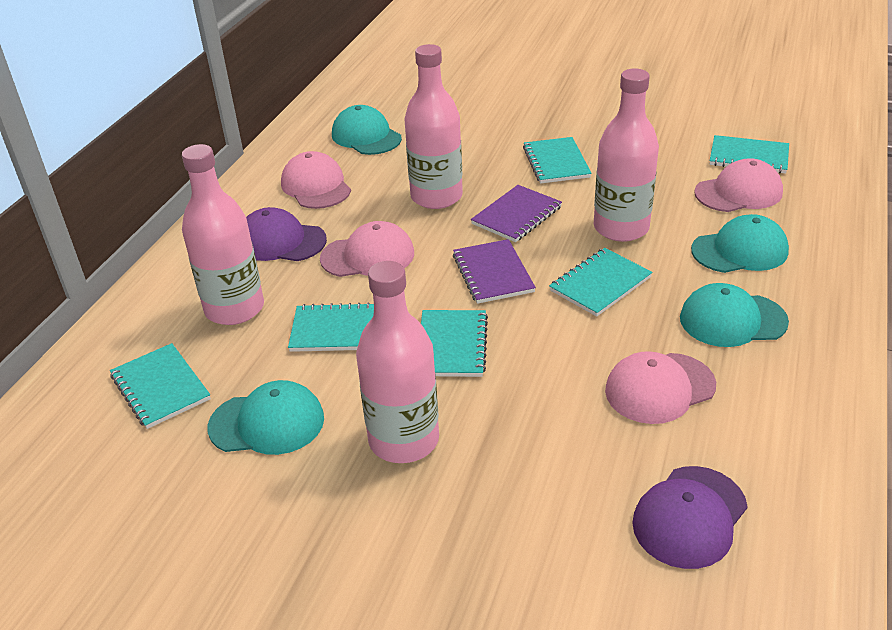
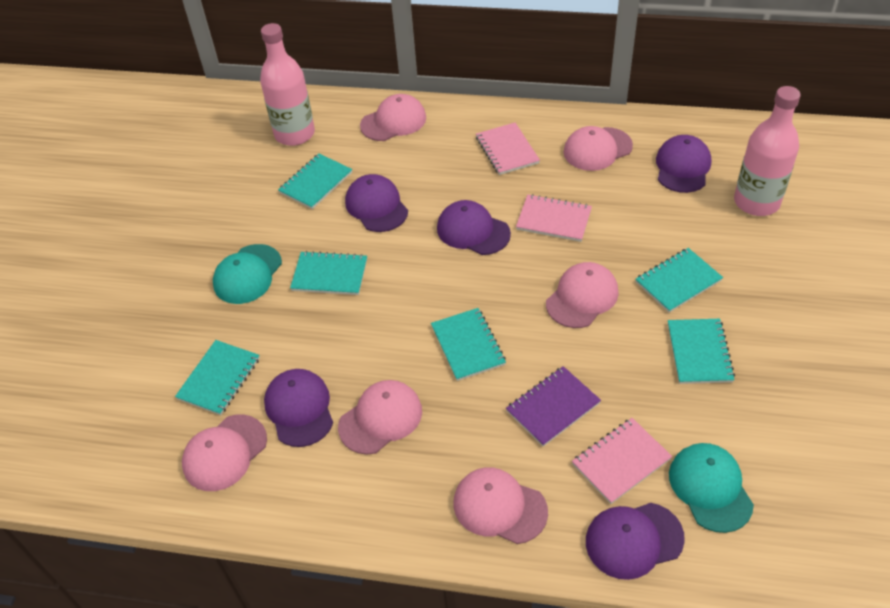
pink bottle: 4 -> 2
pink cap: 4 -> 6
pink notebook: 0 -> 3
purple cap: 2 -> 5
purple notebook: 2 -> 1
turquoise cap: 4 -> 2

